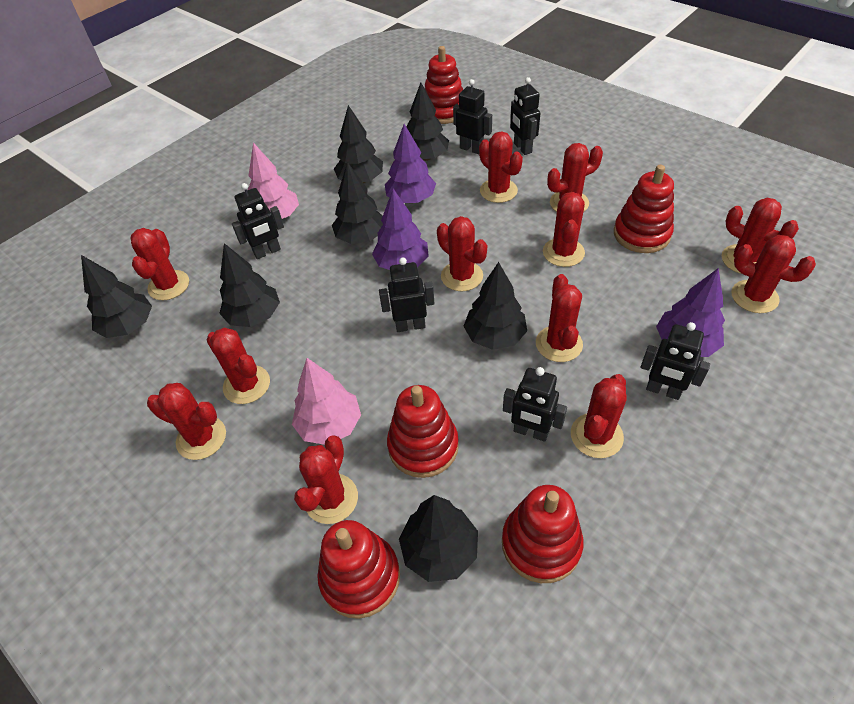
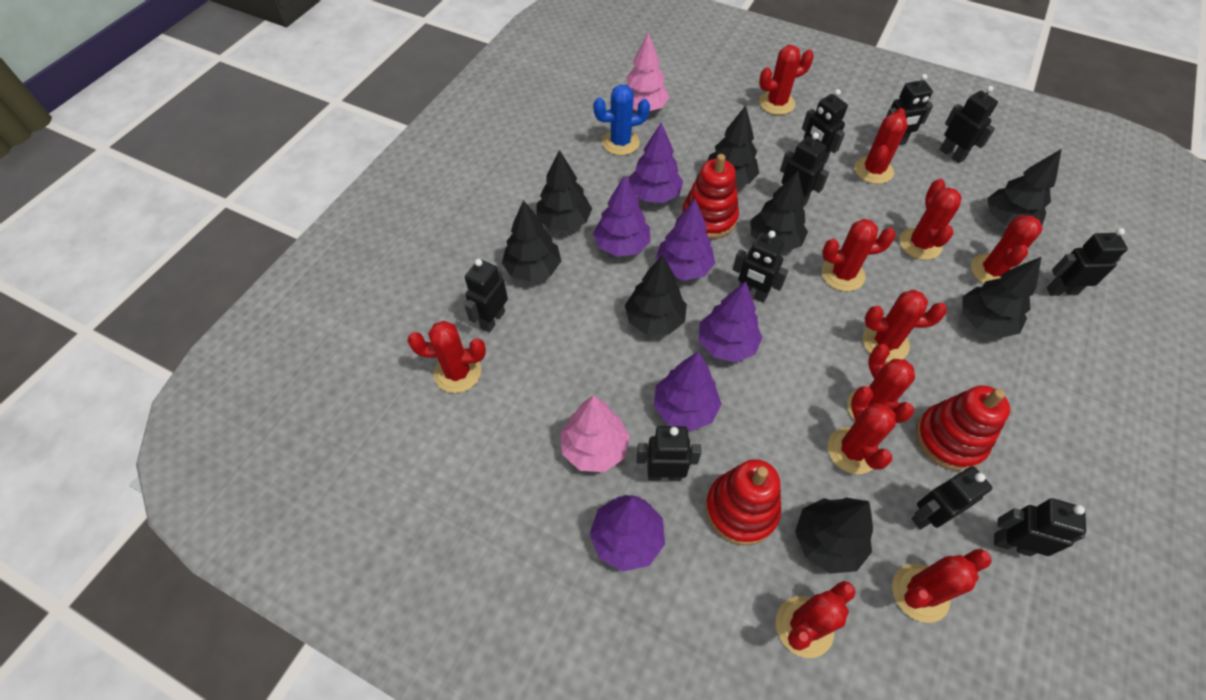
black robot: 6 -> 10
black tree: 7 -> 8
blue cactus: 0 -> 1
purple tree: 3 -> 6
red cactus: 12 -> 11
red stacking toy: 5 -> 3

